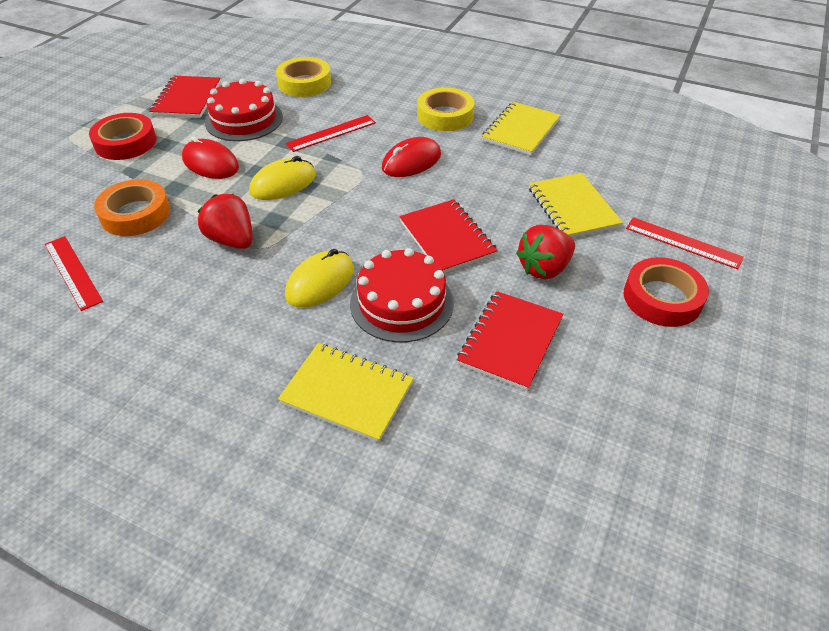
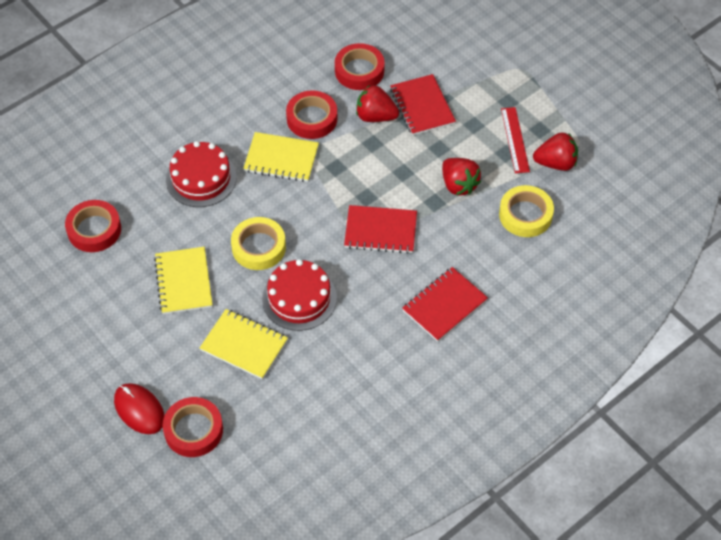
orange tape: 1 -> 0
red mouse: 2 -> 1
red ruler: 3 -> 1
red strawberry: 2 -> 3
red tape: 2 -> 4
yellow mouse: 2 -> 0

